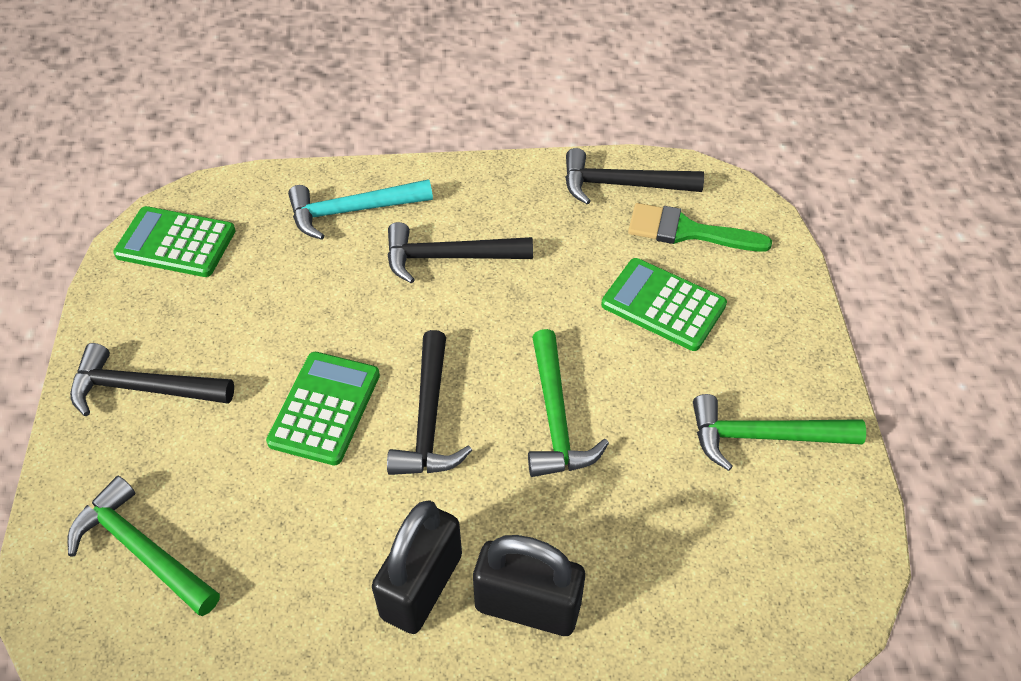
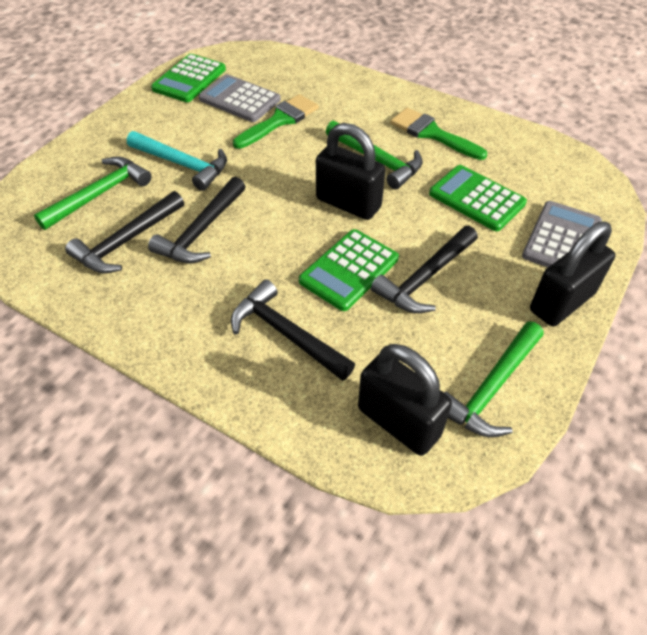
black padlock: 2 -> 3
green brush: 1 -> 2
grey calculator: 0 -> 2

